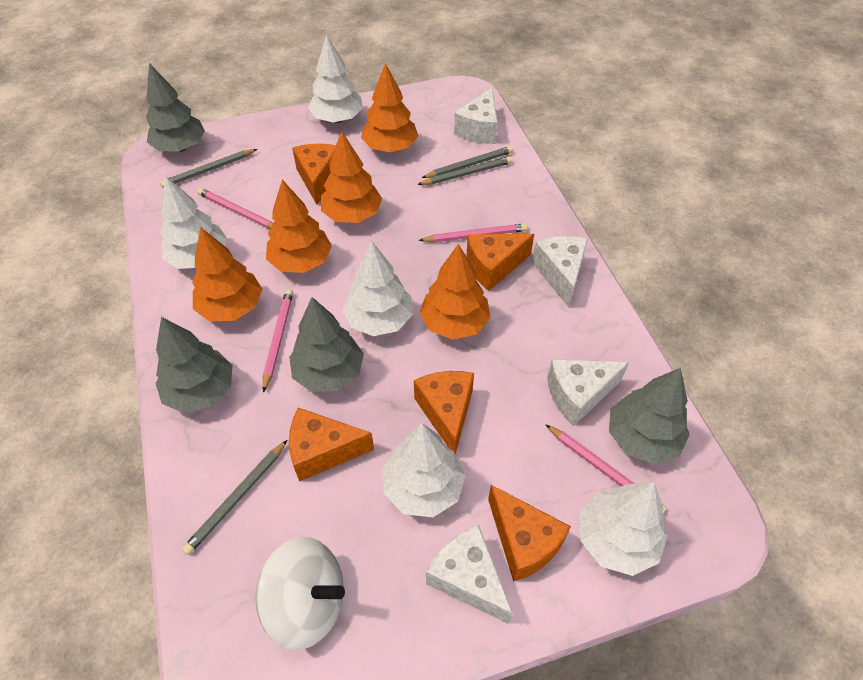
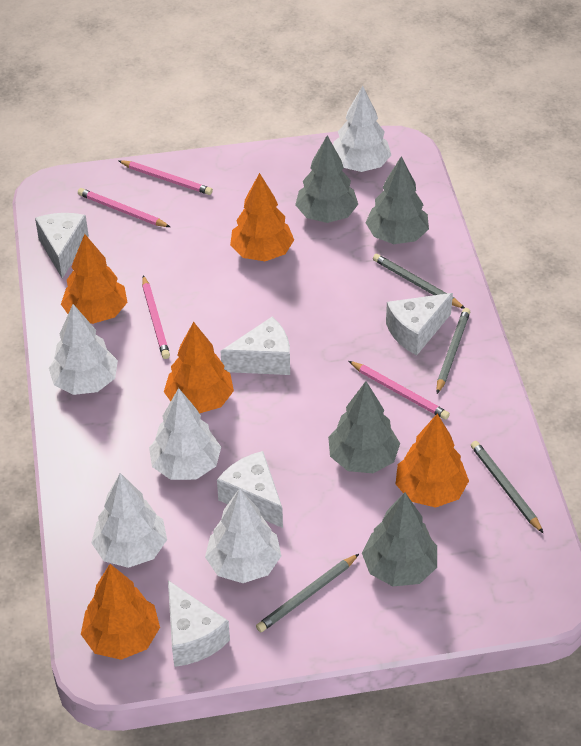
orange cheese: 5 -> 0
white cheese: 4 -> 5
white spinning top: 1 -> 0

